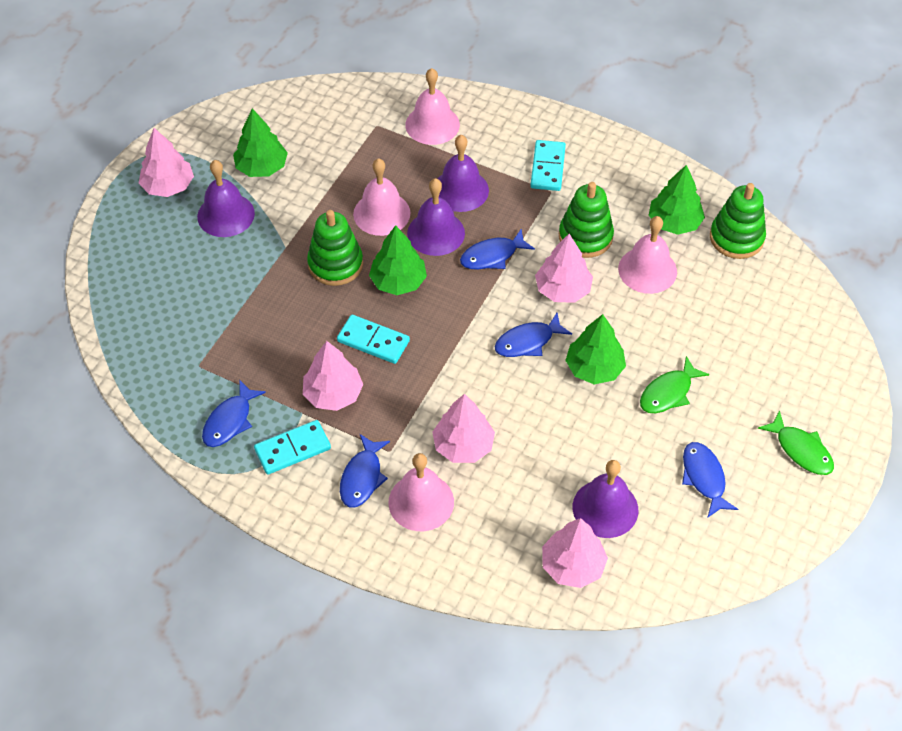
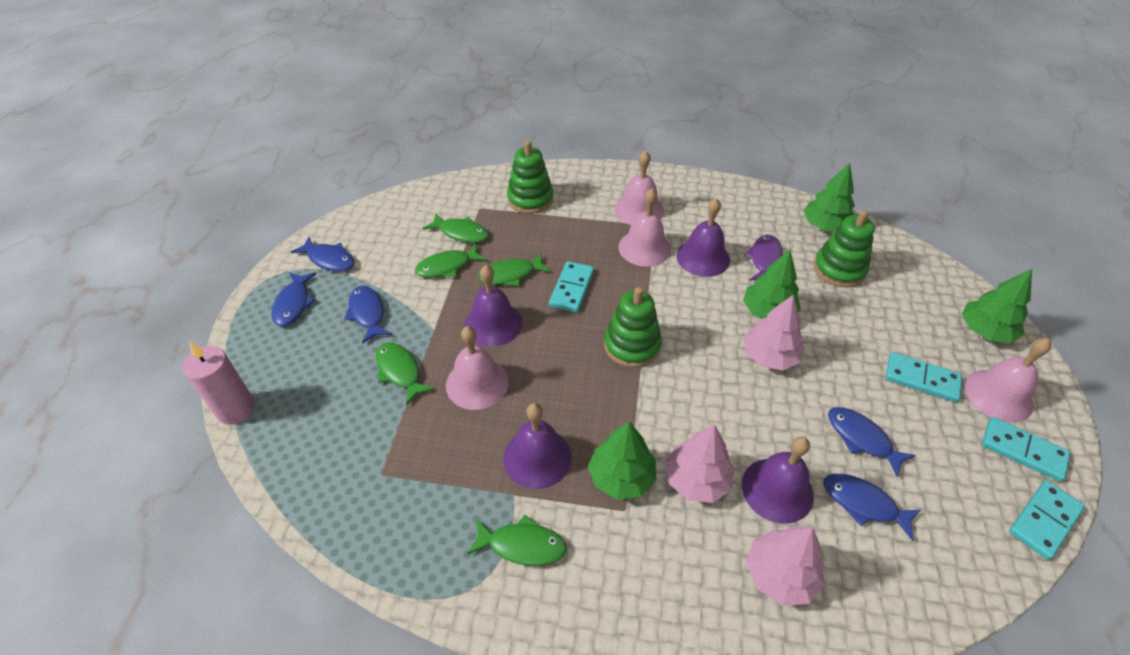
green fish: 2 -> 5
pink candle: 0 -> 1
pink tree: 5 -> 3
purple fish: 0 -> 1
turquoise domino: 3 -> 4

